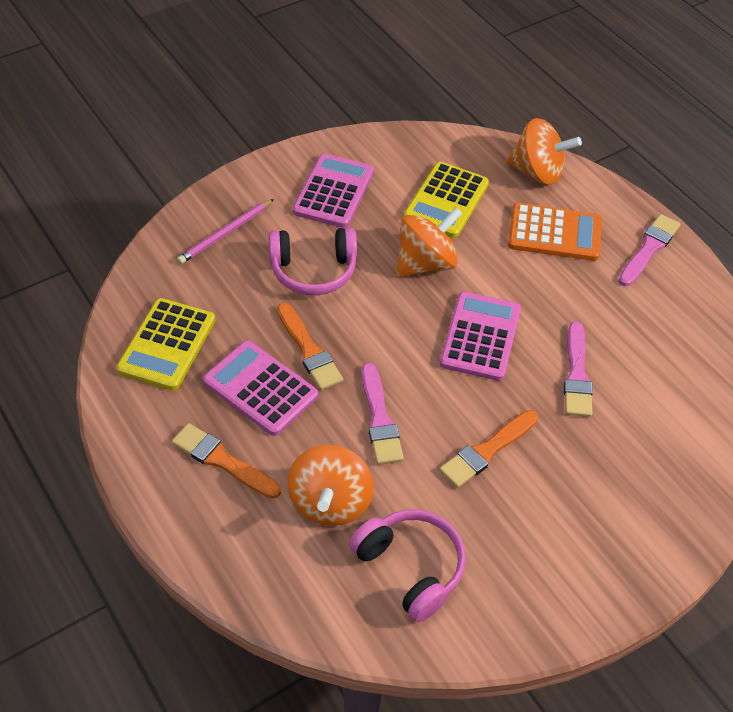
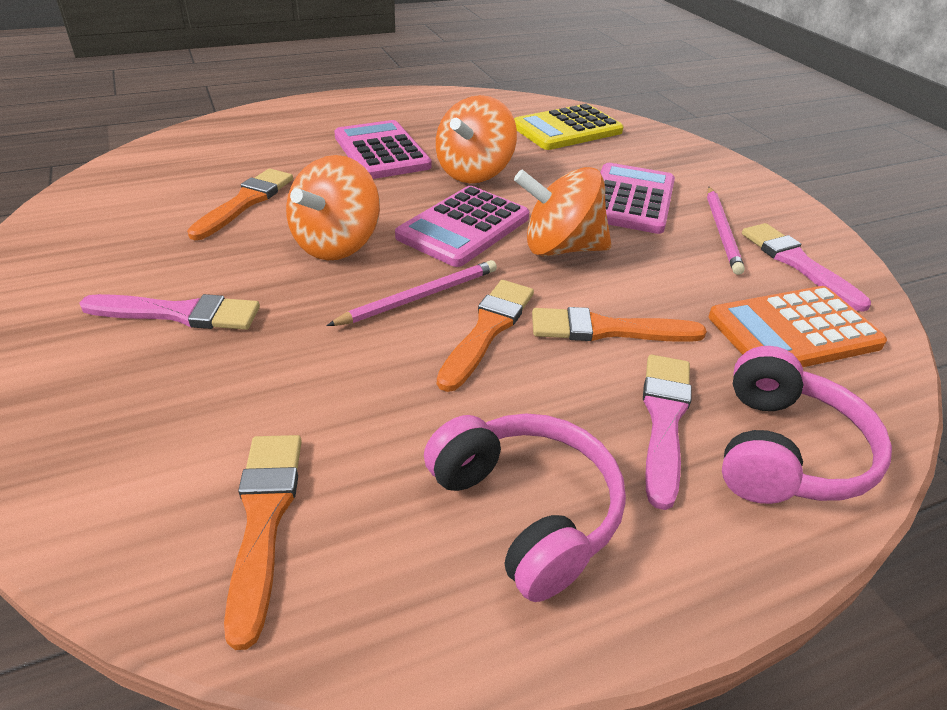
orange brush: 3 -> 4
pink pencil: 1 -> 2
yellow calculator: 2 -> 1

